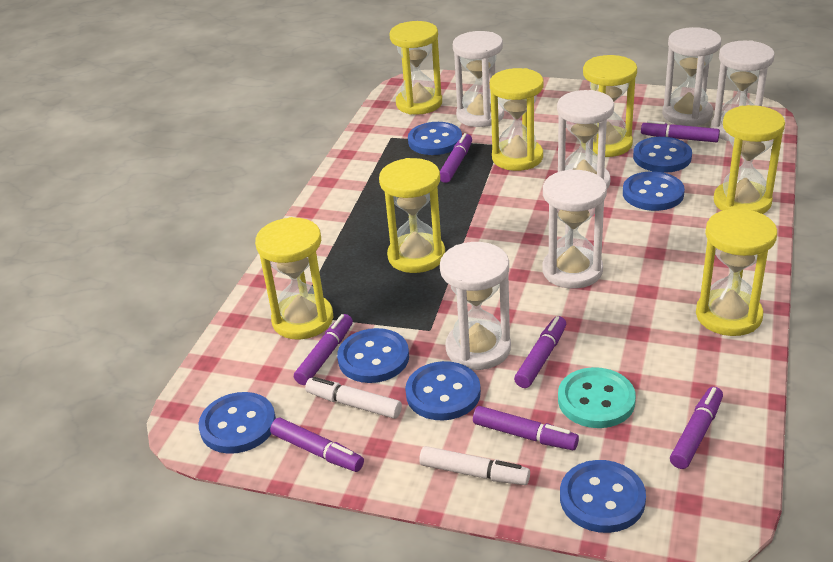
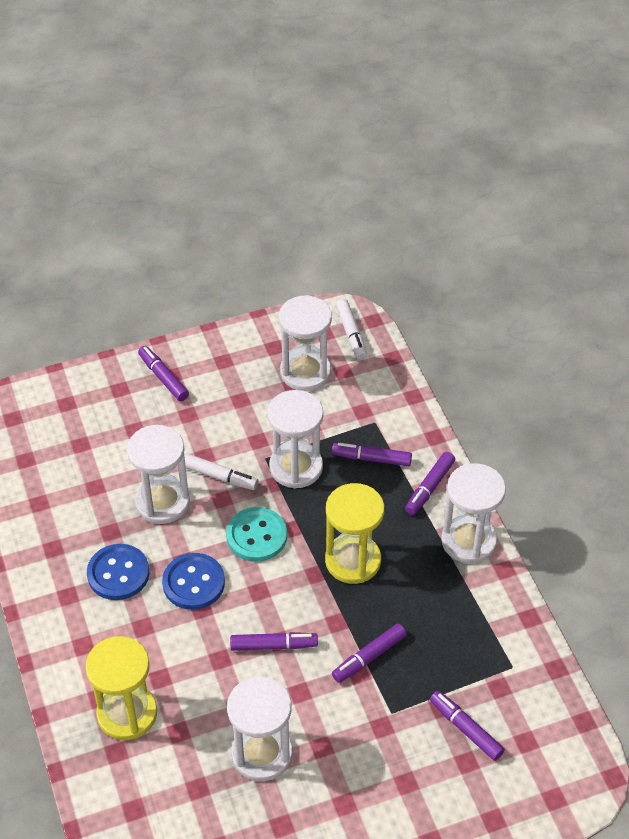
blue button: 7 -> 2
purple marker: 7 -> 6
white hourglass: 6 -> 5
yellow hourglass: 7 -> 2

